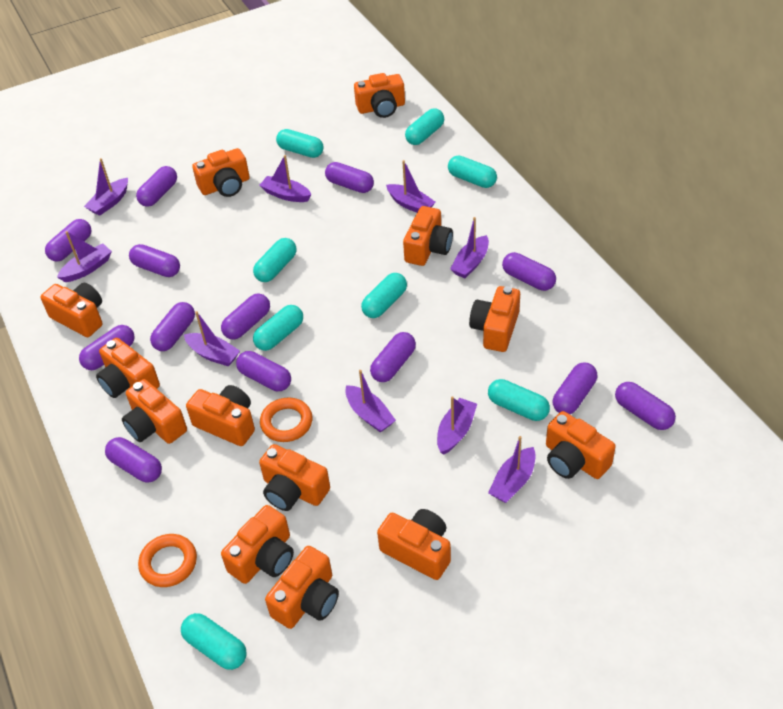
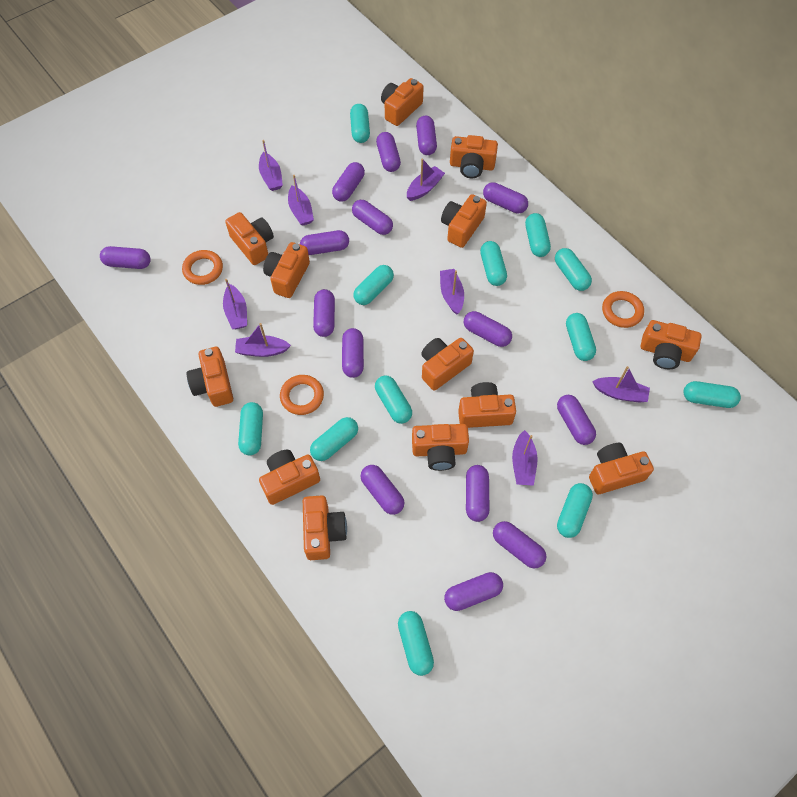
orange ring: 2 -> 3
purple boat: 9 -> 8
purple capsule: 13 -> 15
turquoise capsule: 8 -> 12

